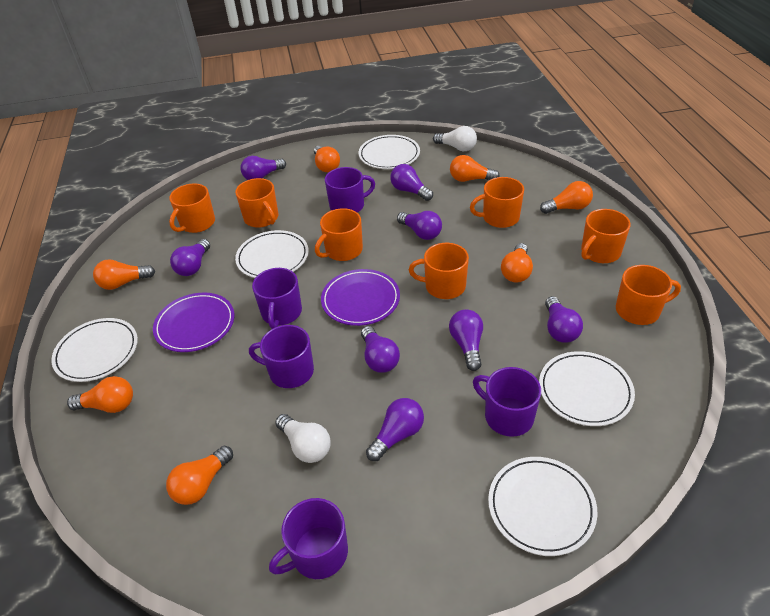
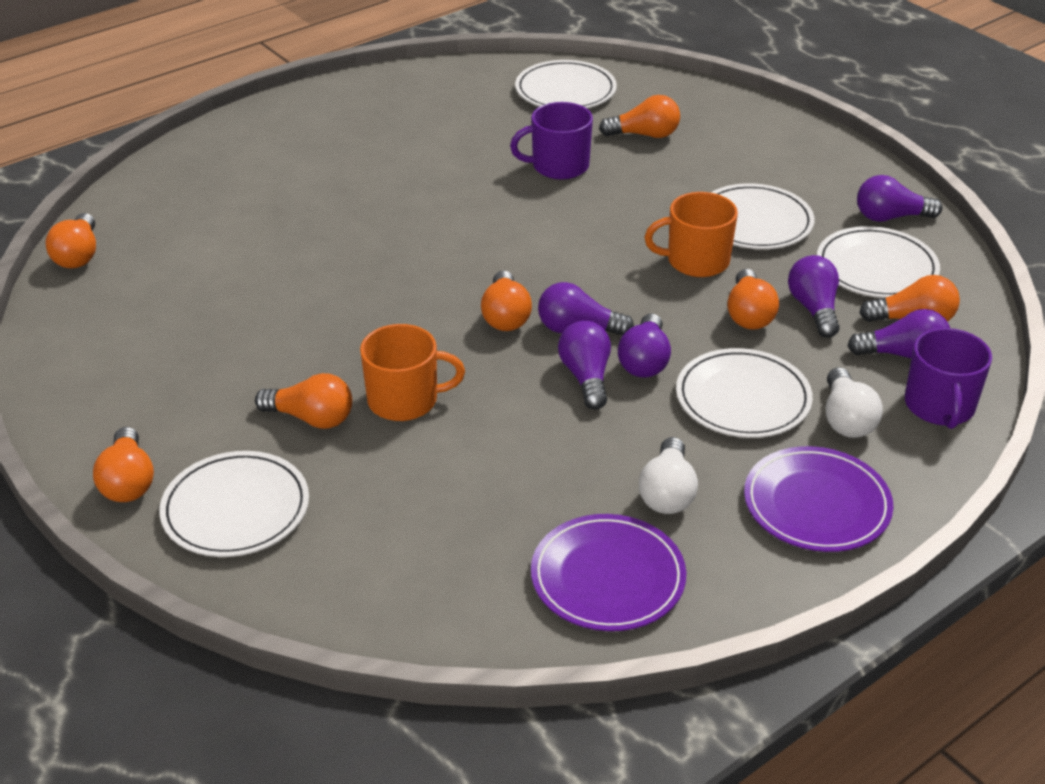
orange mug: 7 -> 2
purple light bulb: 8 -> 6
purple mug: 5 -> 2

